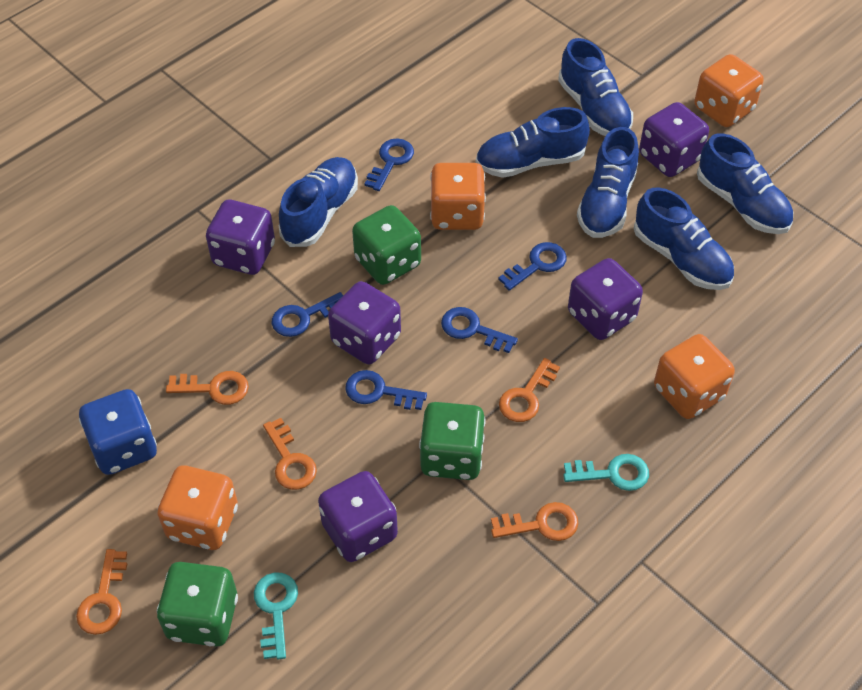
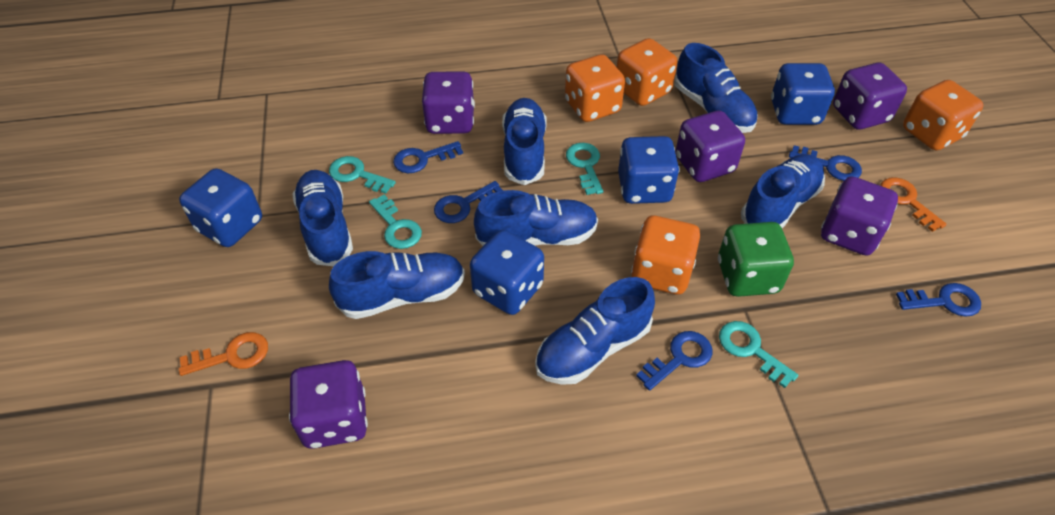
blue dice: 1 -> 4
blue shoe: 6 -> 7
green dice: 3 -> 1
orange key: 5 -> 2
turquoise key: 2 -> 4

